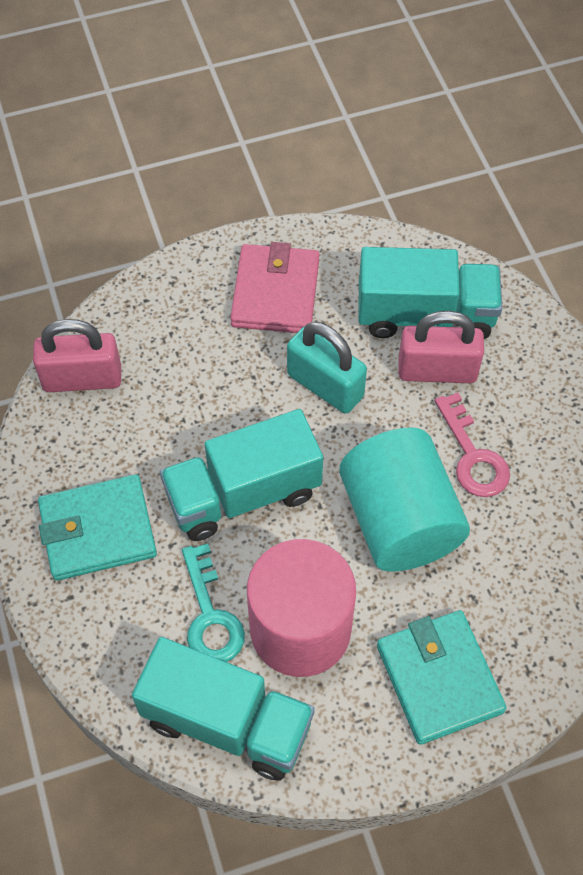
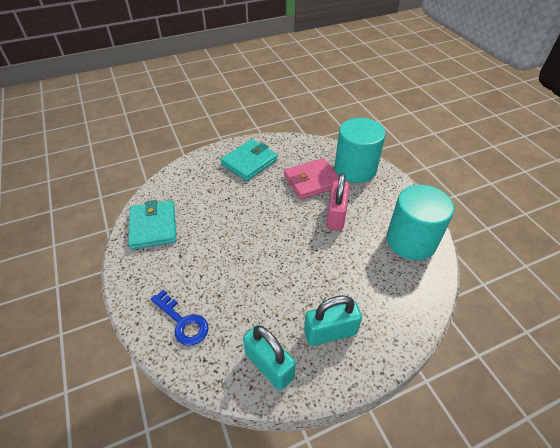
blue key: 0 -> 1
pink cylinder: 1 -> 0
pink key: 1 -> 0
pink padlock: 2 -> 1
turquoise cylinder: 1 -> 2
turquoise key: 1 -> 0
turquoise padlock: 1 -> 2
turquoise truck: 3 -> 0

